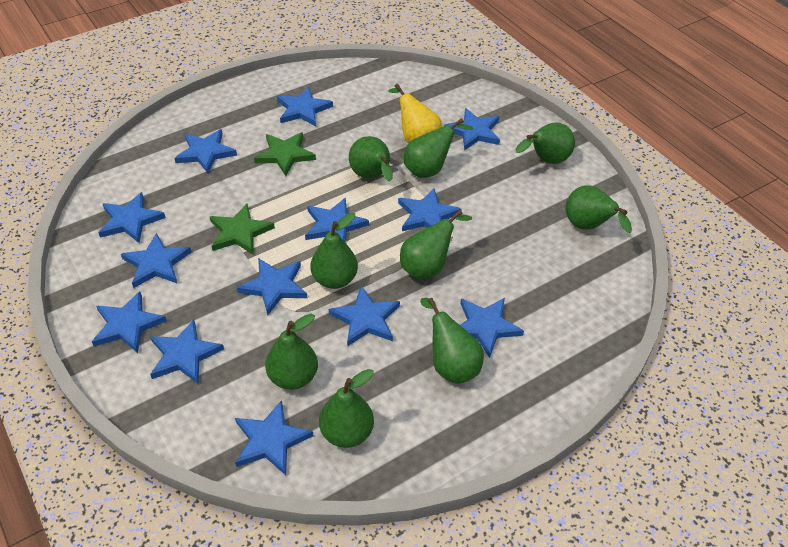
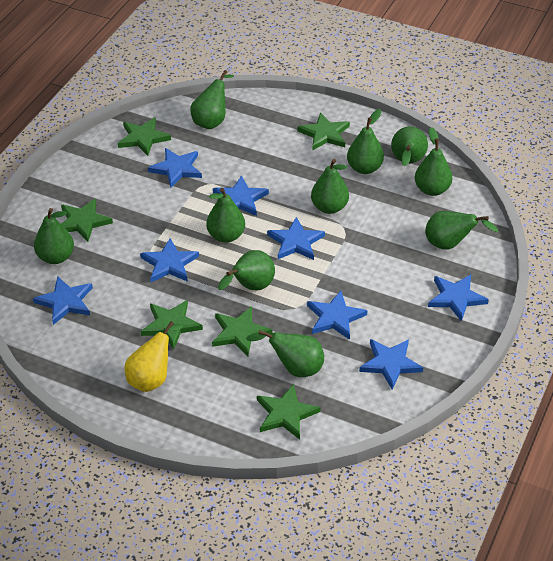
blue star: 13 -> 8
green pear: 9 -> 10
green star: 2 -> 6

